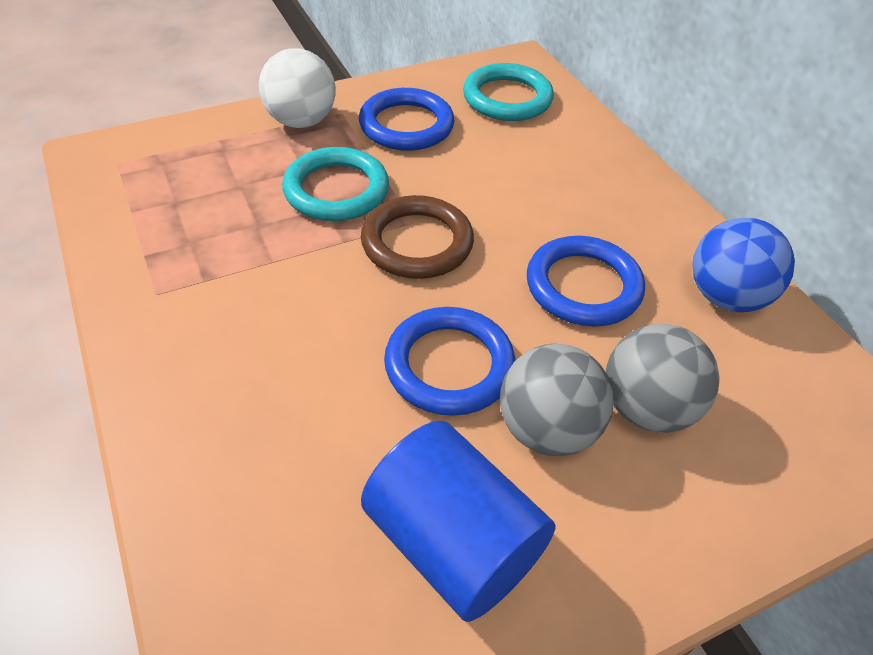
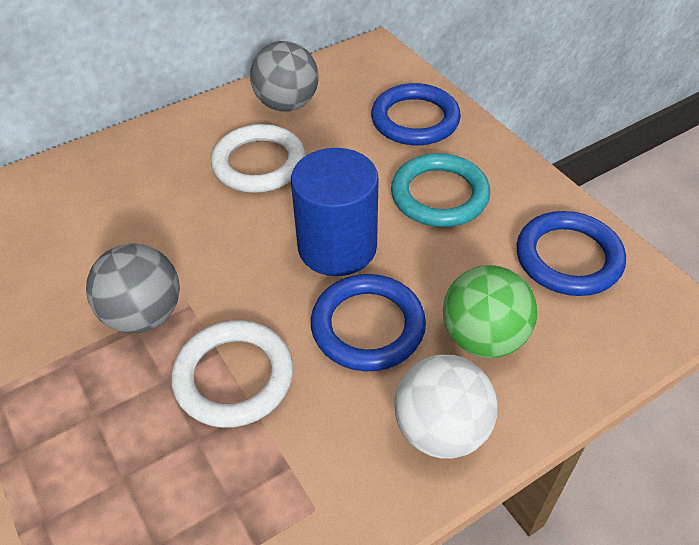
blue ball: 1 -> 0
brown ring: 1 -> 0
green ball: 0 -> 1
turquoise ring: 2 -> 1
white ring: 0 -> 2

